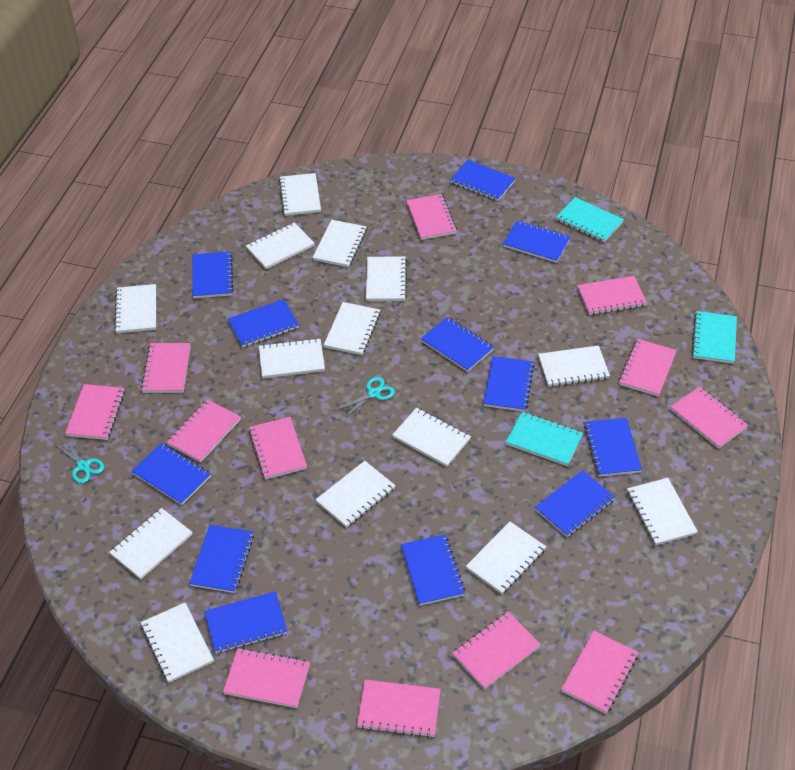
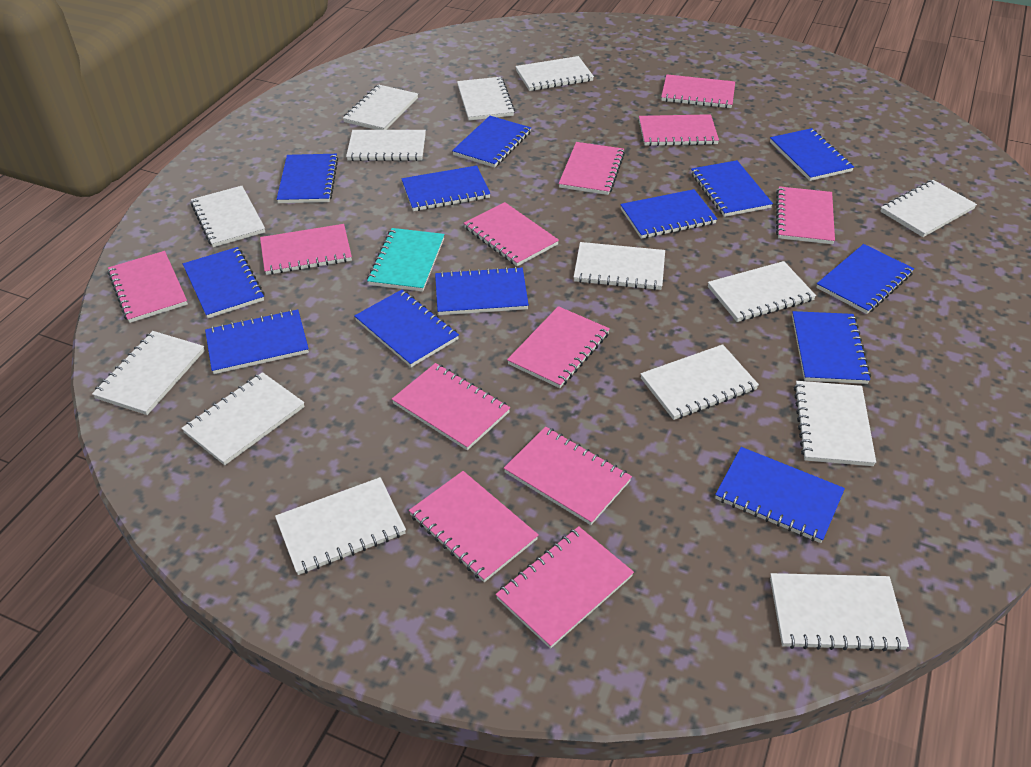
blue notebook: 12 -> 13
turquoise notebook: 3 -> 1
turquoise scissors: 2 -> 0

